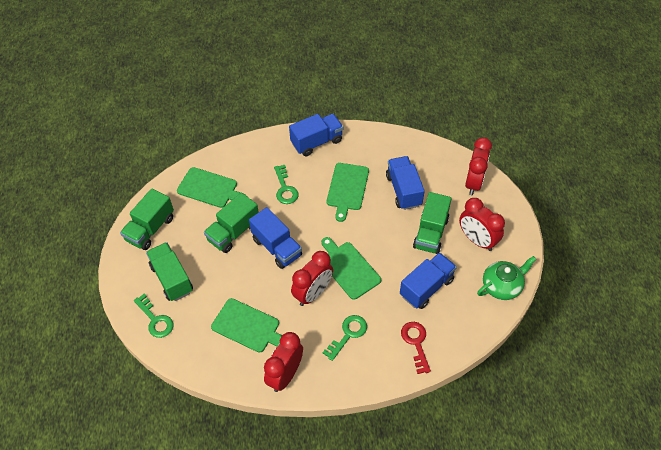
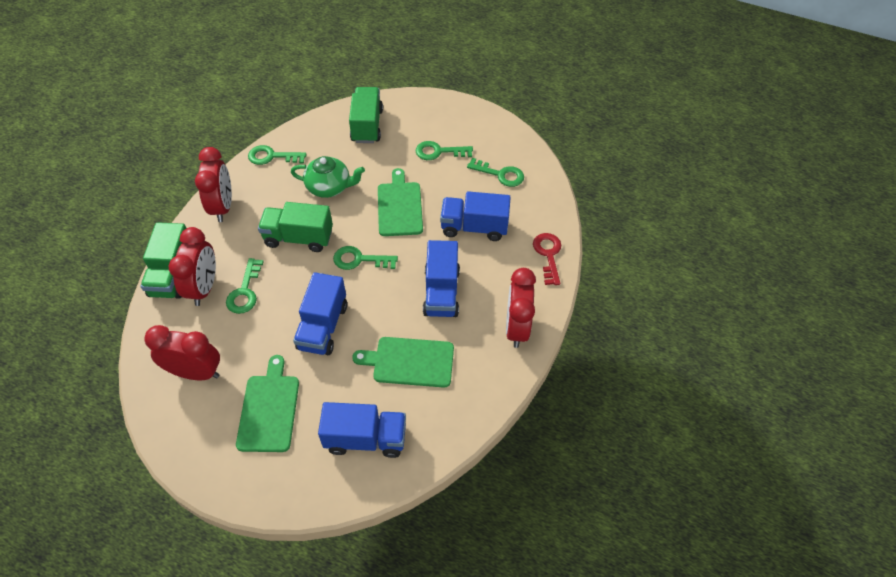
green cutting board: 4 -> 3
green key: 3 -> 5
green truck: 4 -> 3

